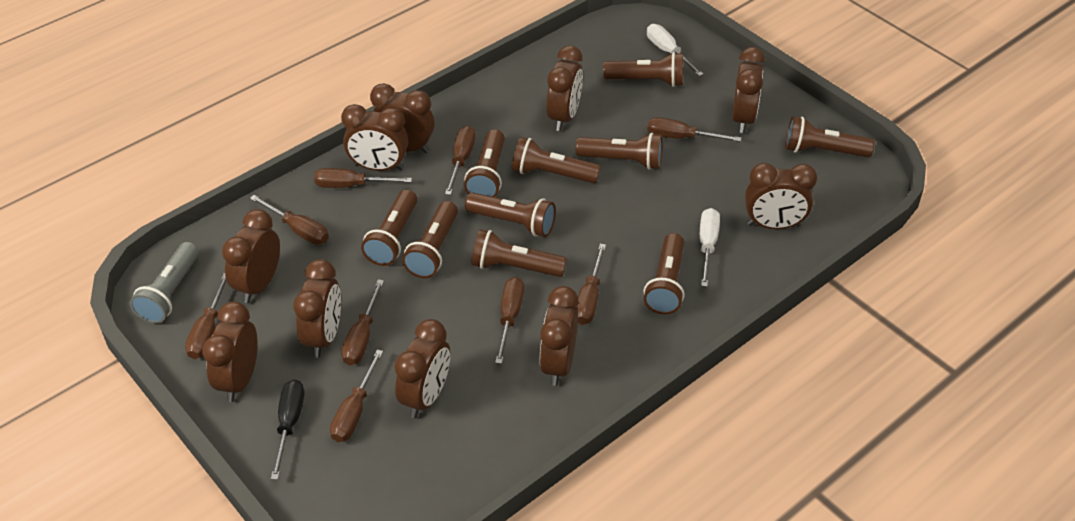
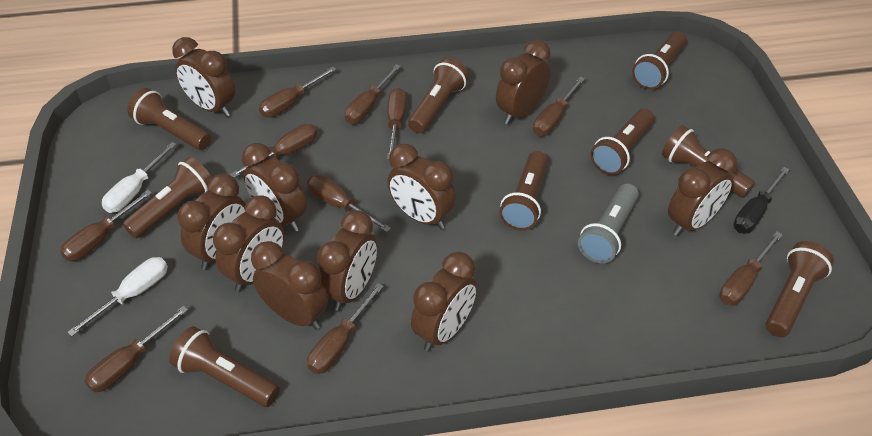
brown flashlight: 10 -> 9
brown screwdriver: 9 -> 10

